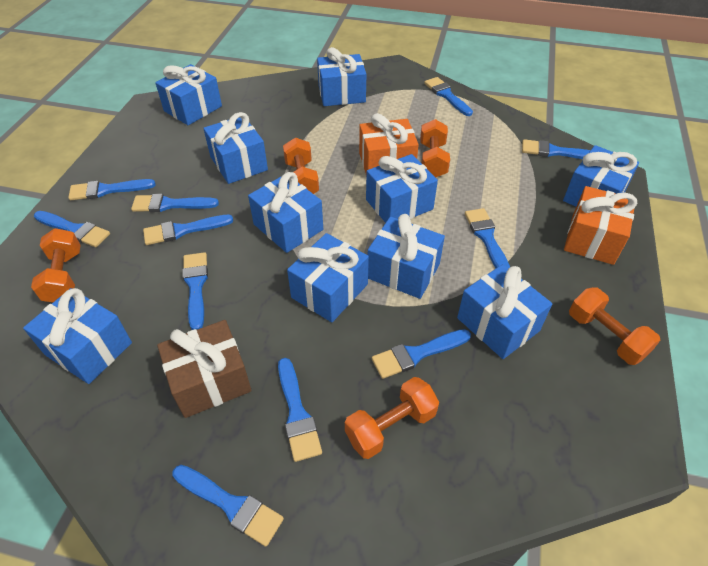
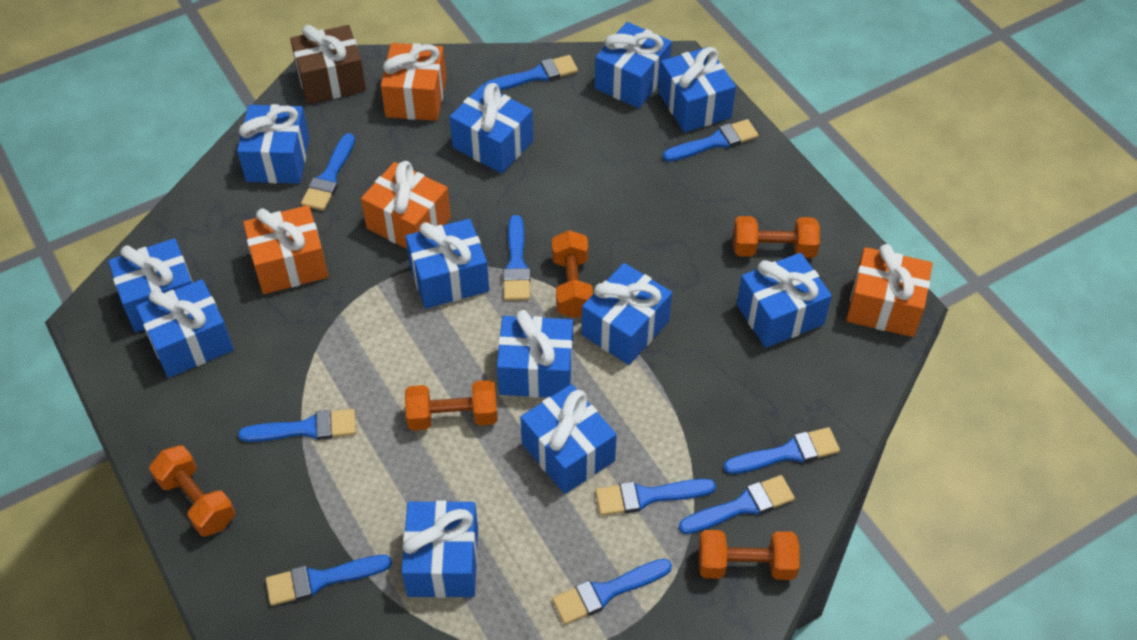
blue brush: 11 -> 10
blue gift: 10 -> 12
orange gift: 2 -> 4

